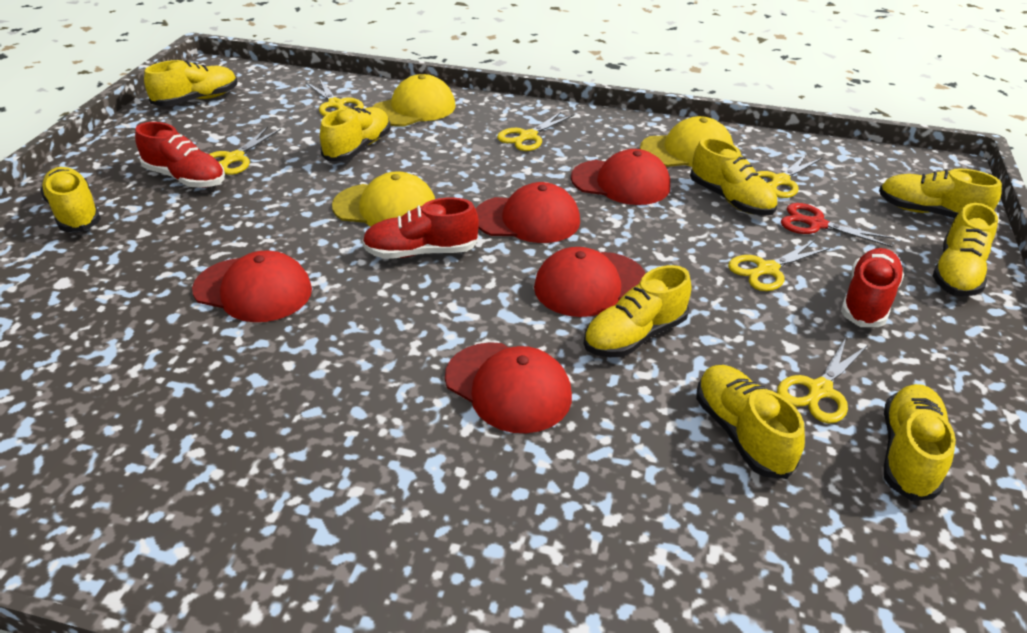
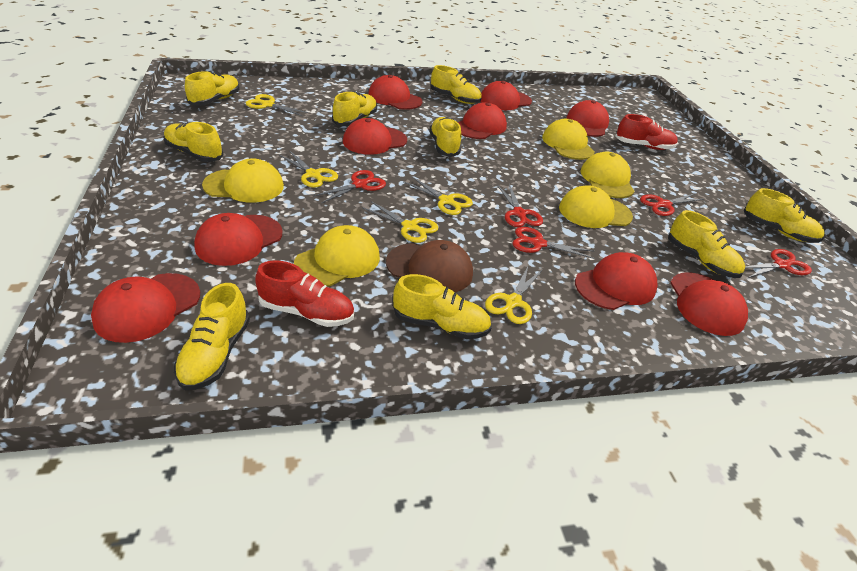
brown cap: 0 -> 1
red cap: 5 -> 9
red scissors: 1 -> 5
red shoe: 3 -> 2
yellow cap: 3 -> 5
yellow scissors: 6 -> 5

